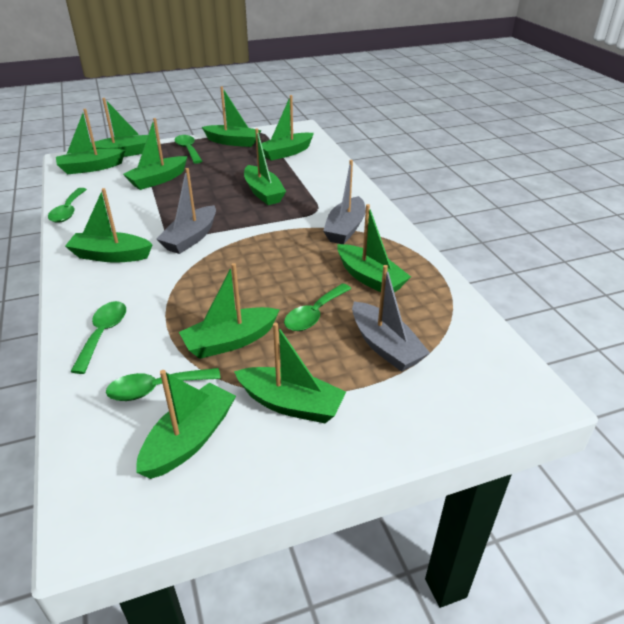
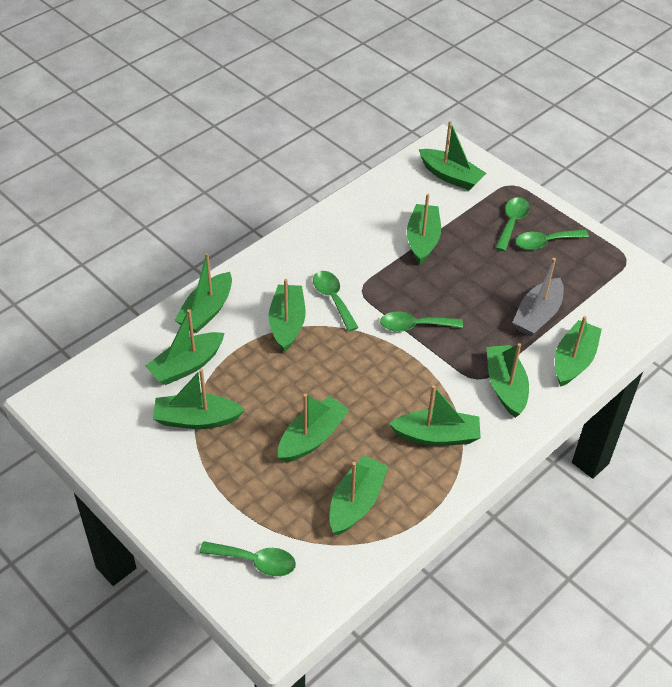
grey boat: 3 -> 1

